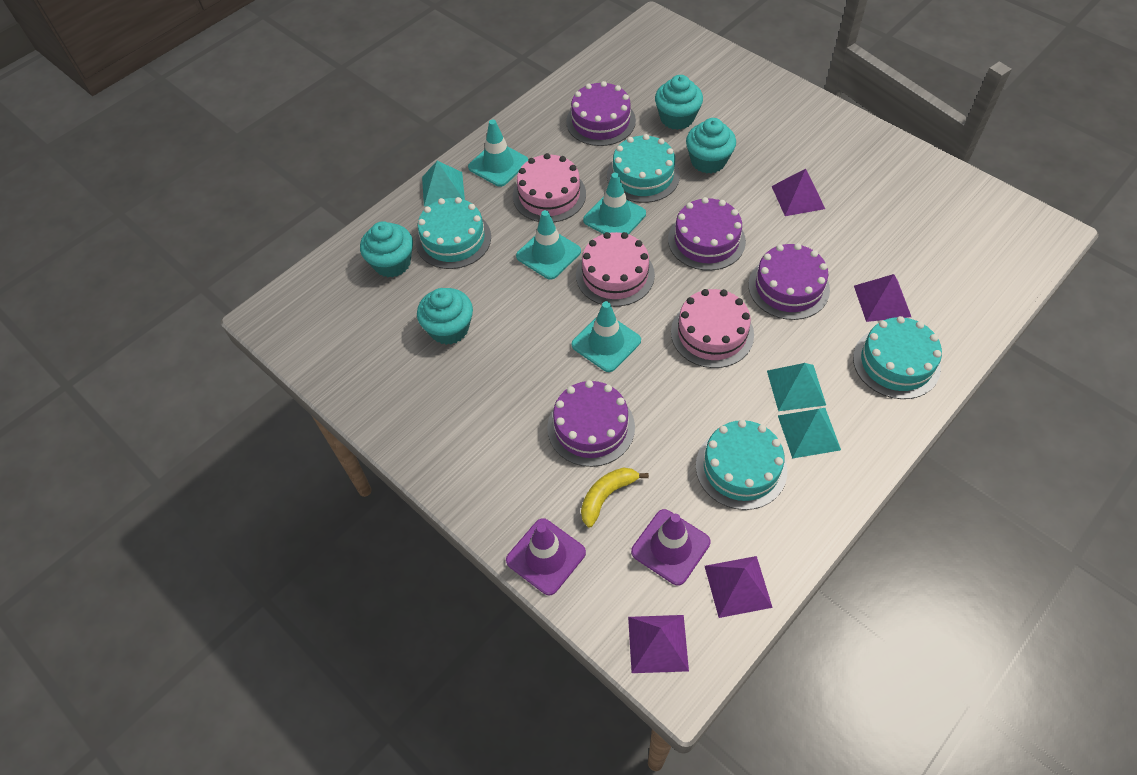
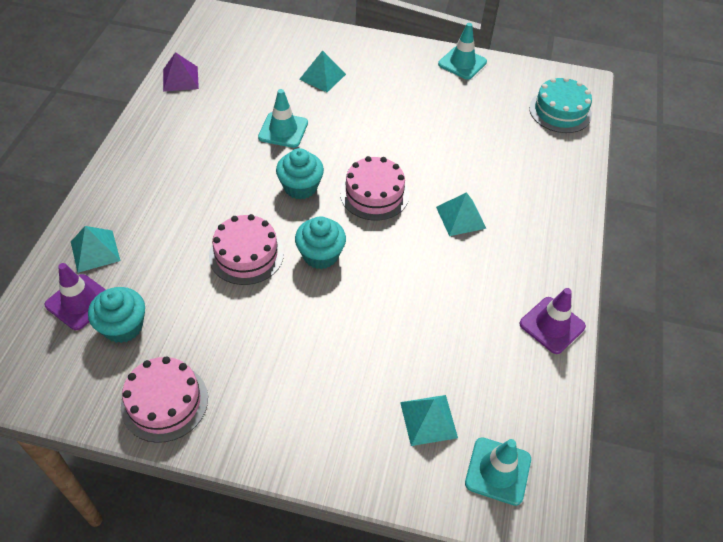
purple cake: 4 -> 0
purple pyramid: 4 -> 1
turquoise cake: 4 -> 1
turquoise cupcake: 4 -> 3
turquoise pyramid: 3 -> 4
turquoise traffic cone: 4 -> 3
yellow banana: 1 -> 0

